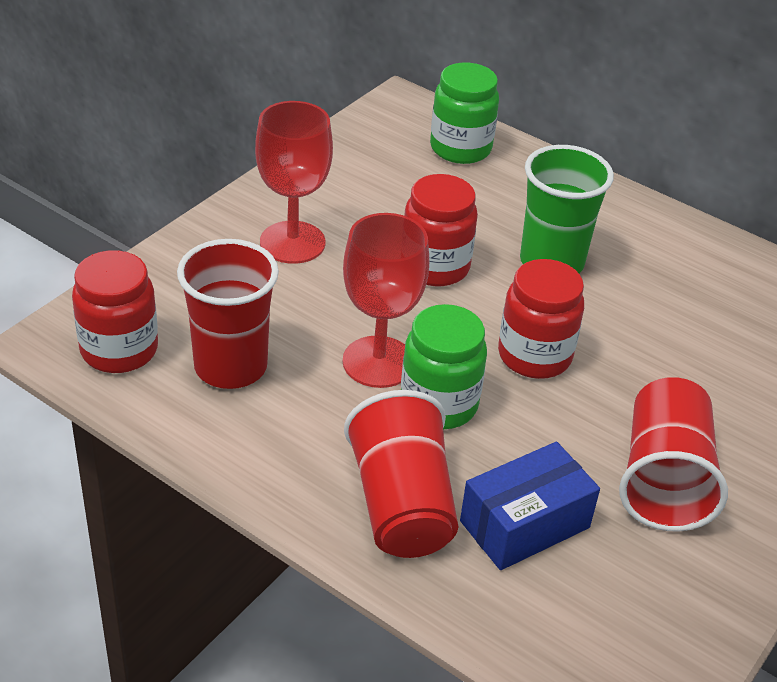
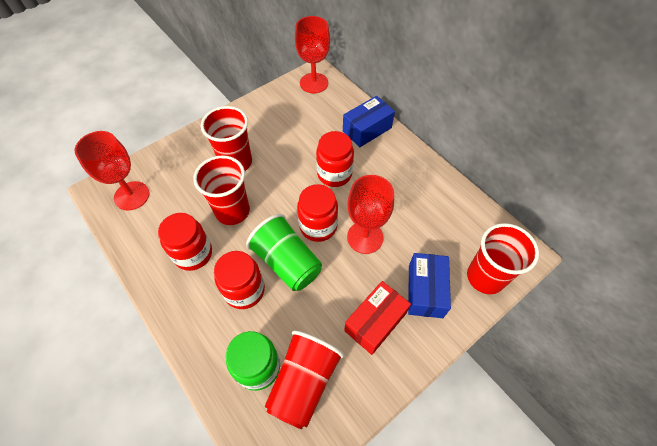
blue box: 1 -> 2
green jar: 2 -> 1
red box: 0 -> 1
red cup: 3 -> 4
red goblet: 2 -> 3
red jar: 3 -> 4

